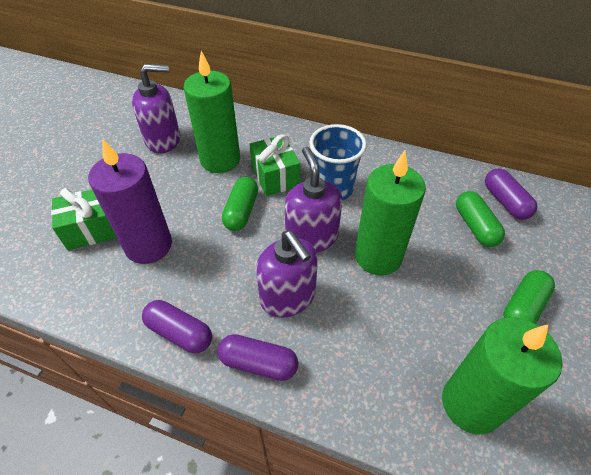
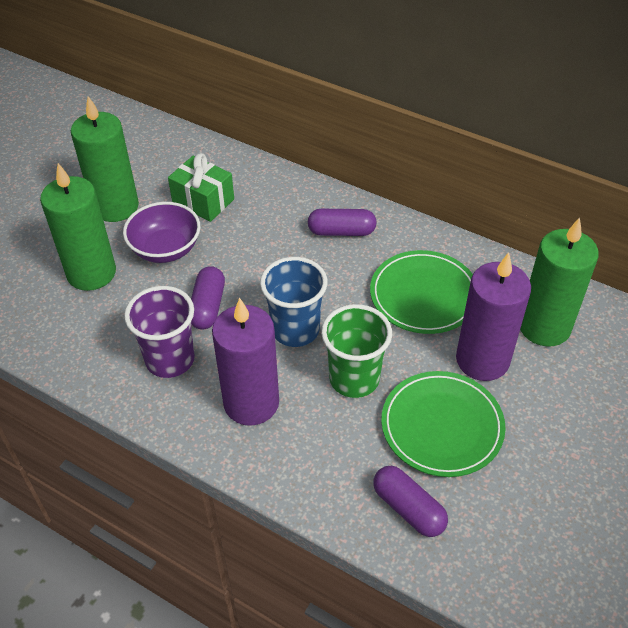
green capsule: 3 -> 0
green cup: 0 -> 1
green gift: 2 -> 1
green plate: 0 -> 2
purple bowl: 0 -> 1
purple candle: 1 -> 2
purple cup: 0 -> 1
purple soap dispenser: 3 -> 0

